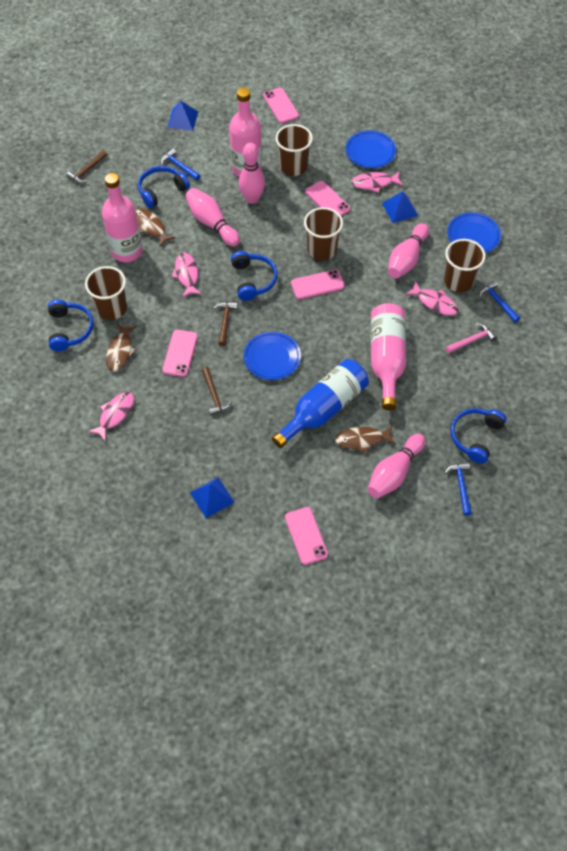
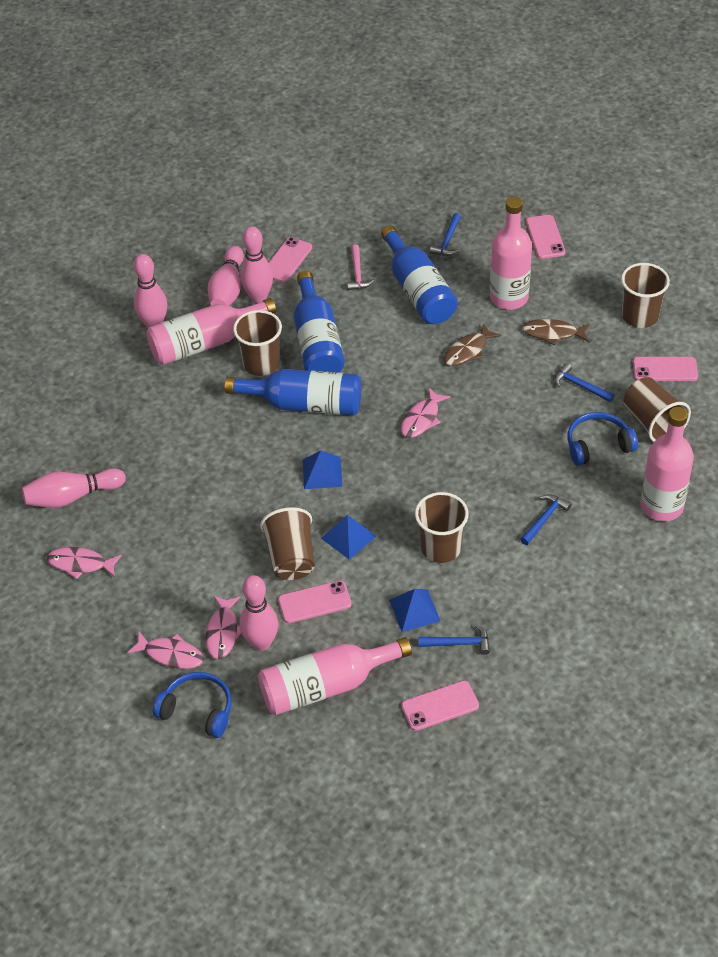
blue bottle: 1 -> 3
blue hammer: 3 -> 4
blue headphones: 4 -> 2
blue plate: 3 -> 0
brown cup: 4 -> 5
brown fish: 3 -> 2
brown hammer: 3 -> 0
pink bottle: 3 -> 4
pink bowling pin: 4 -> 5

